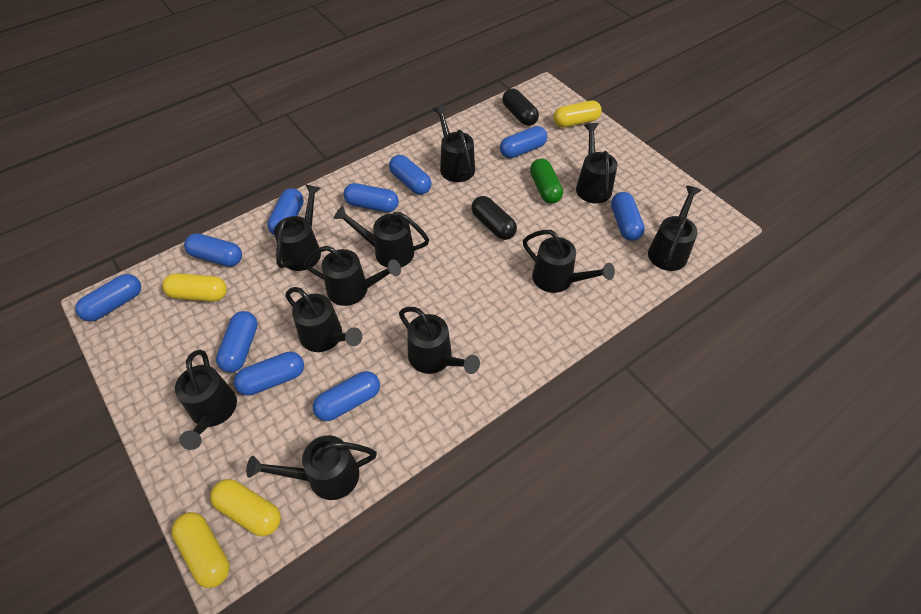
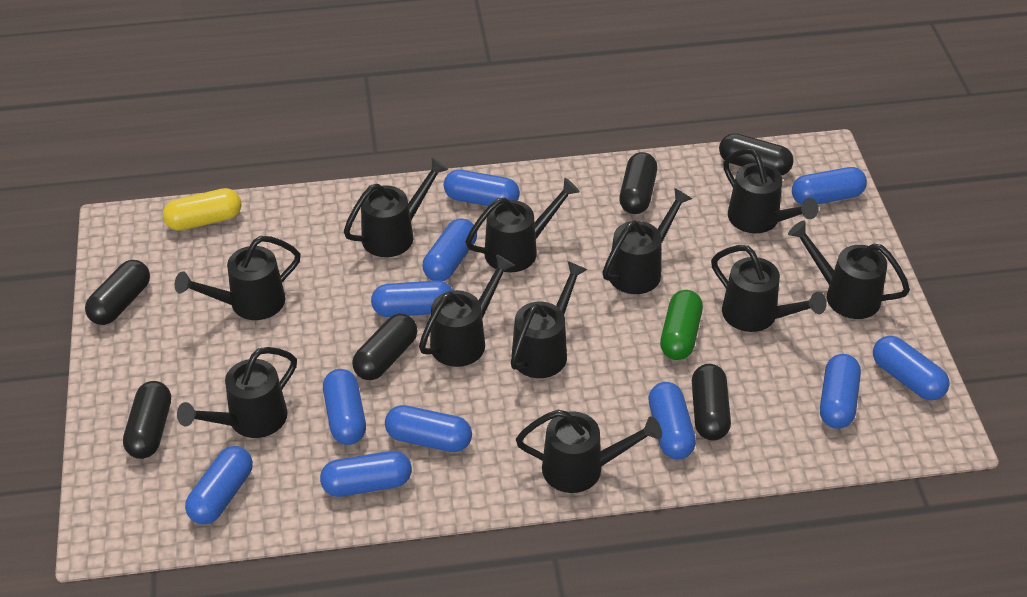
black capsule: 2 -> 6
blue capsule: 10 -> 11
yellow capsule: 4 -> 1

